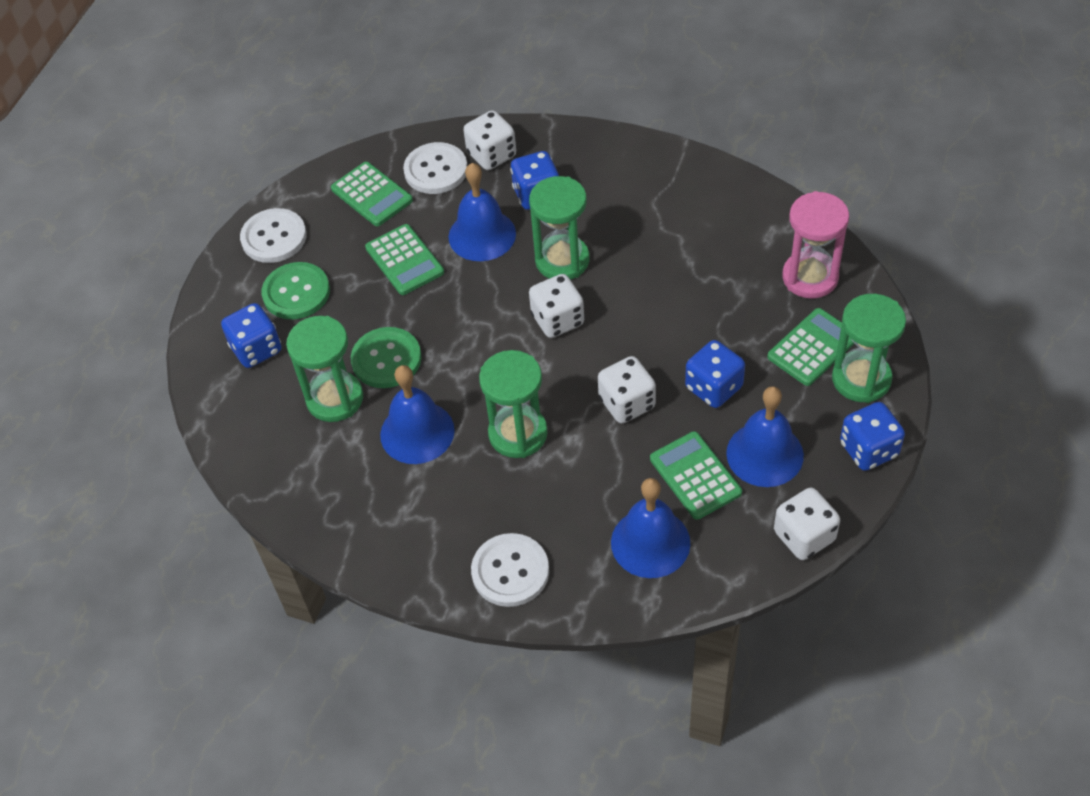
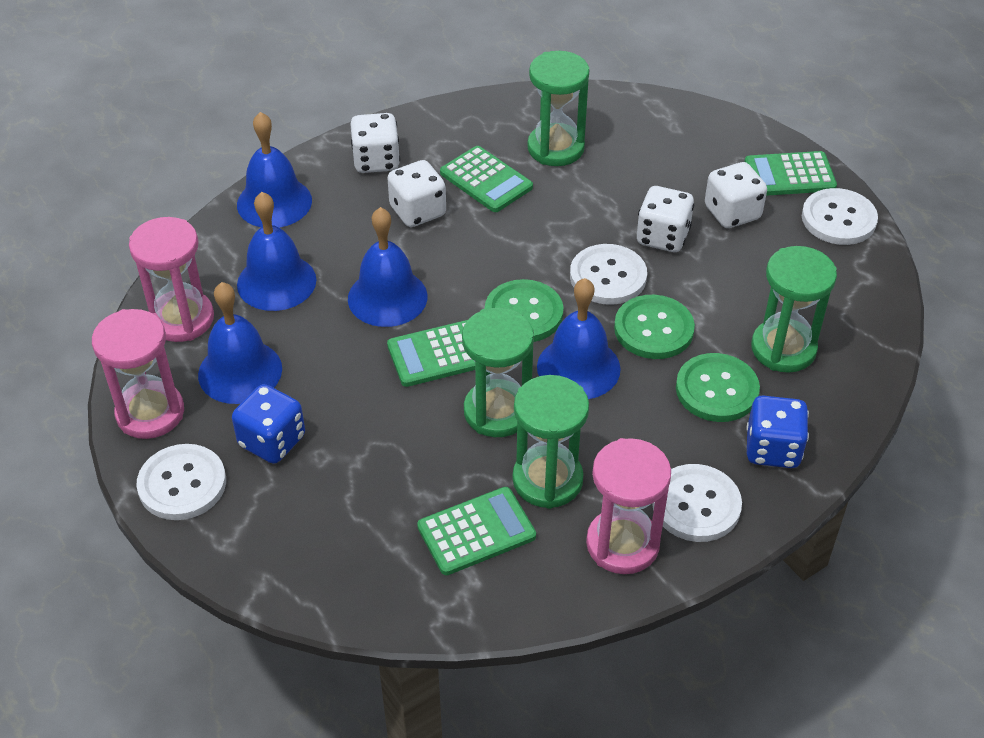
blue bell: 4 -> 5
blue dice: 4 -> 2
green button: 2 -> 3
pink hourglass: 1 -> 3
white button: 3 -> 4

